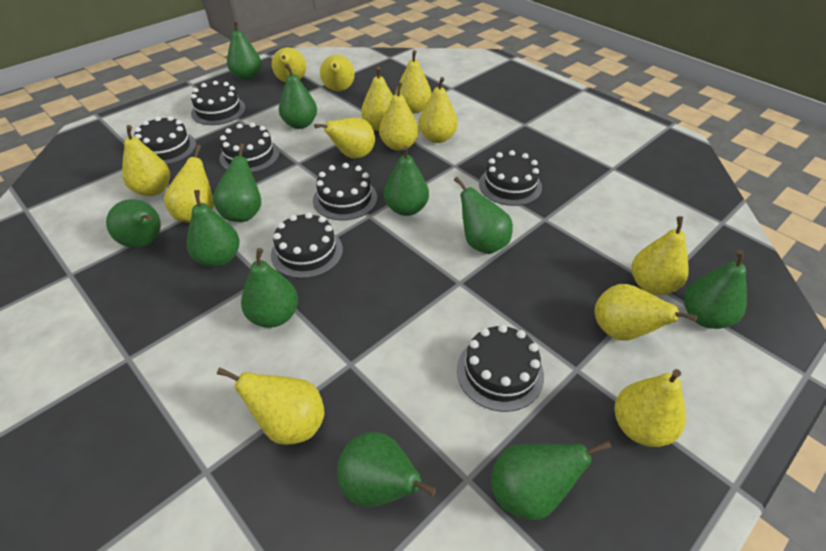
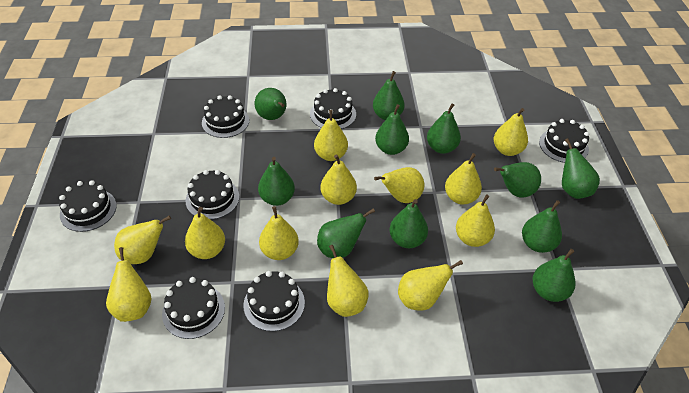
yellow pear: 13 -> 12

